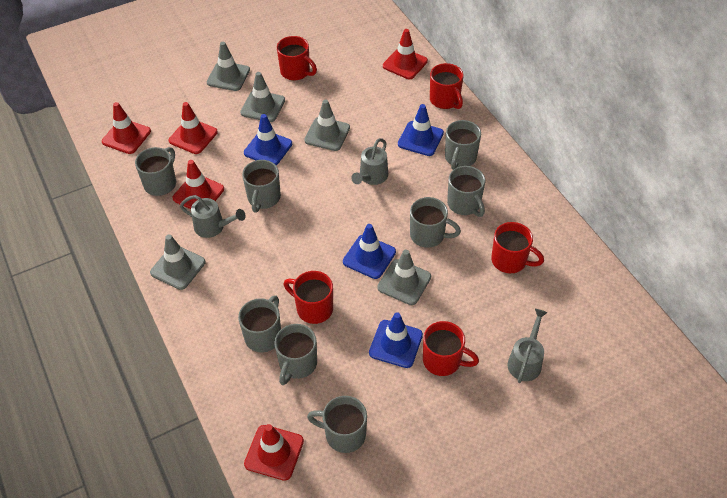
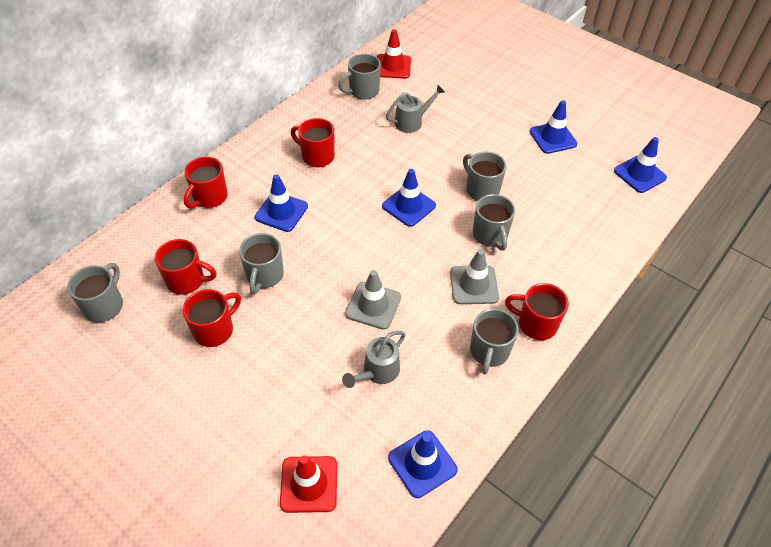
blue traffic cone: 4 -> 5
grey mug: 8 -> 6
grey traffic cone: 5 -> 2
grey watering can: 3 -> 2
red traffic cone: 5 -> 2

